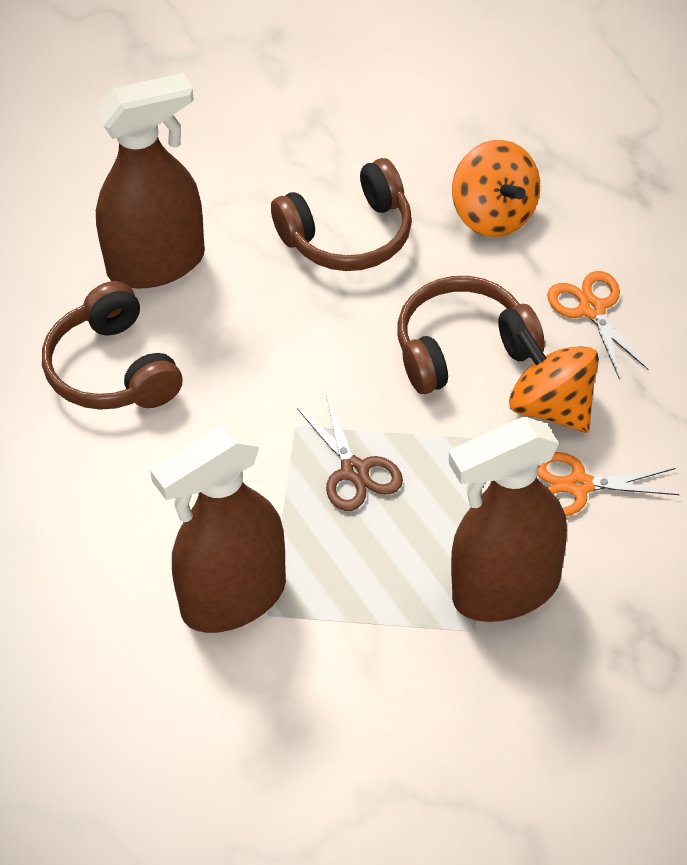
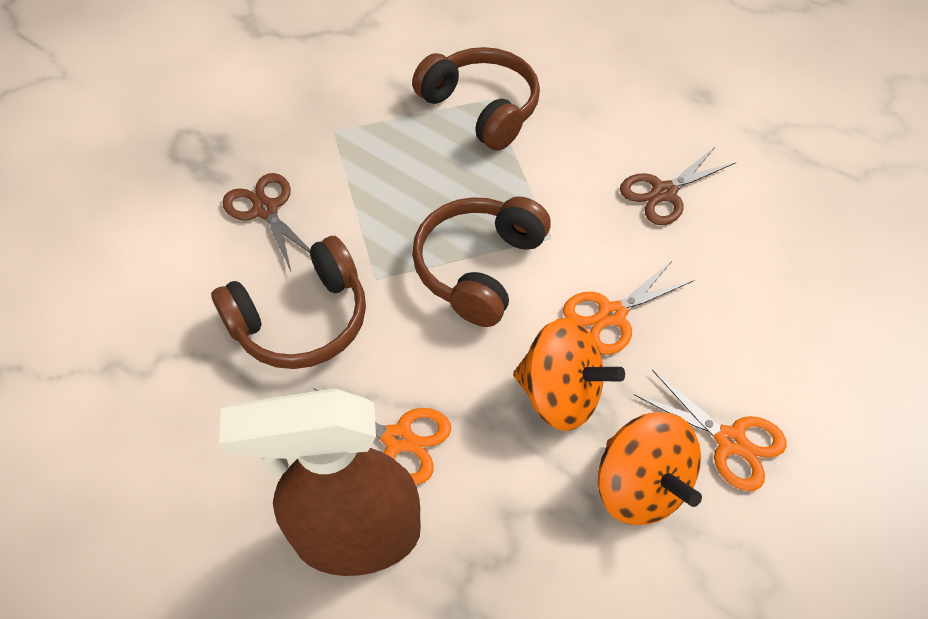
brown scissors: 1 -> 2
brown spray bottle: 3 -> 1
orange scissors: 2 -> 3

